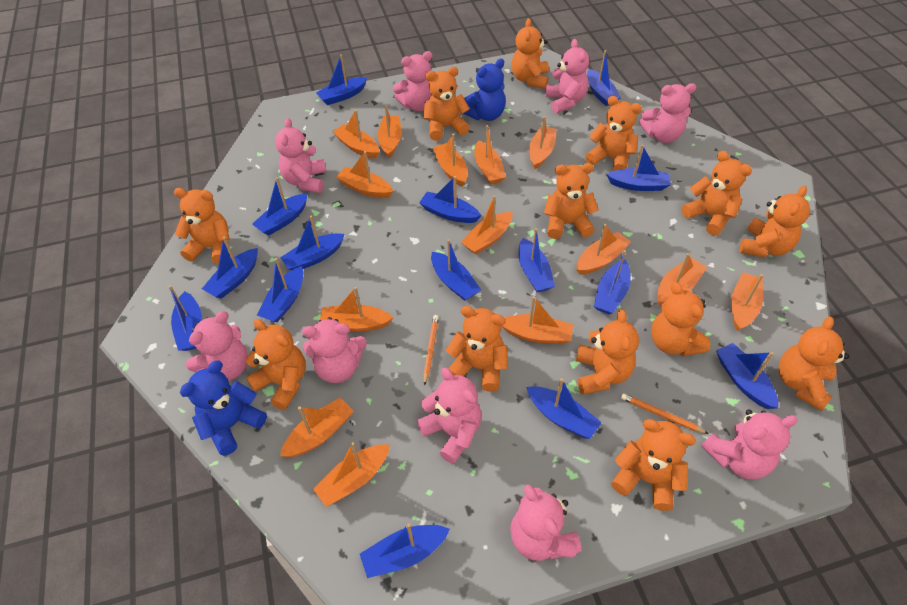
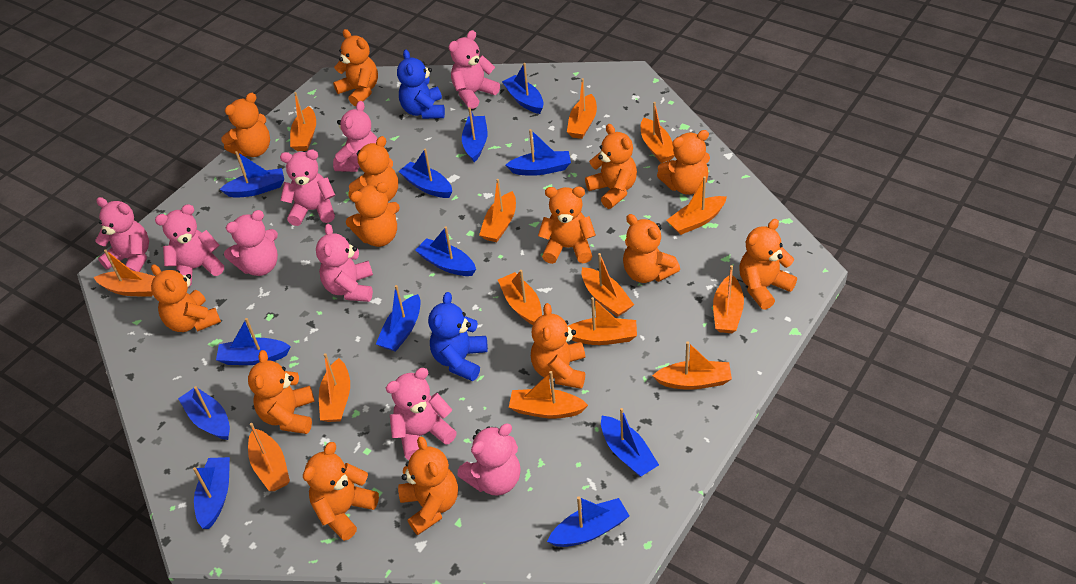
blue boat: 15 -> 12
orange pencil: 2 -> 0
orange teddy bear: 13 -> 14

